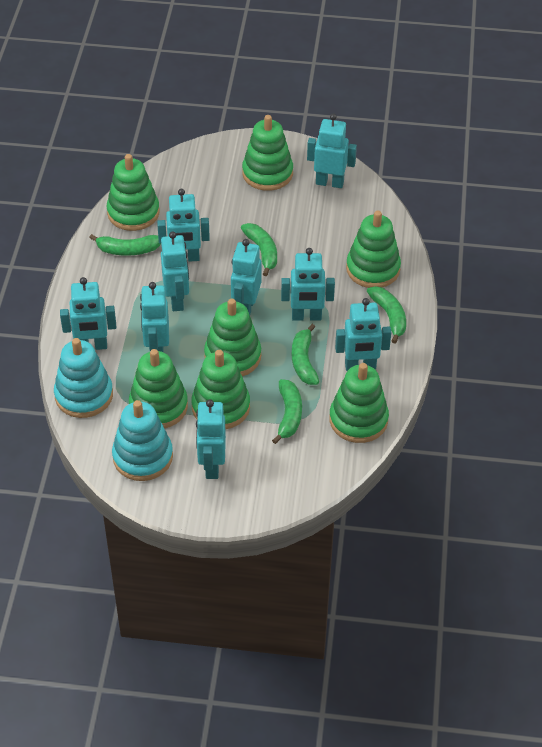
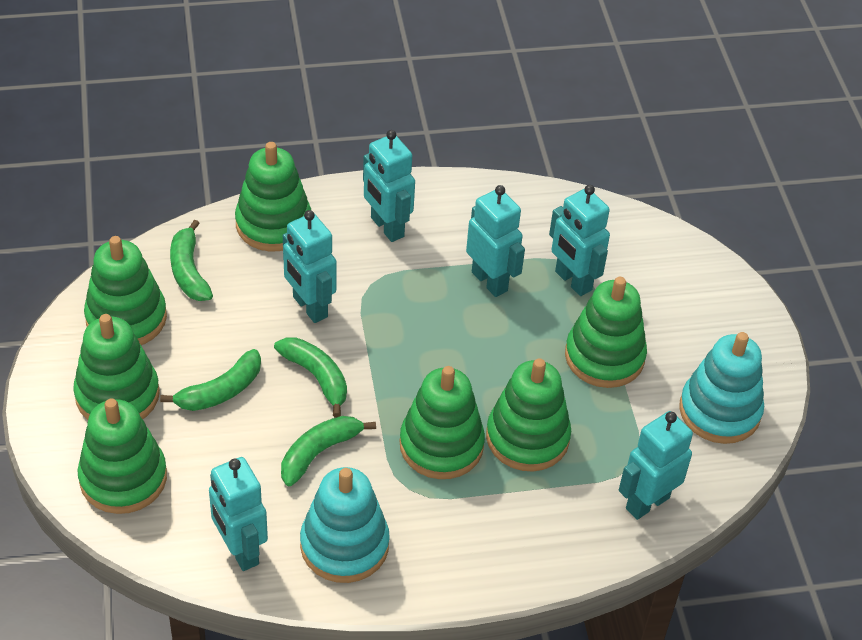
green banana: 5 -> 4
turquoise robot: 9 -> 6

